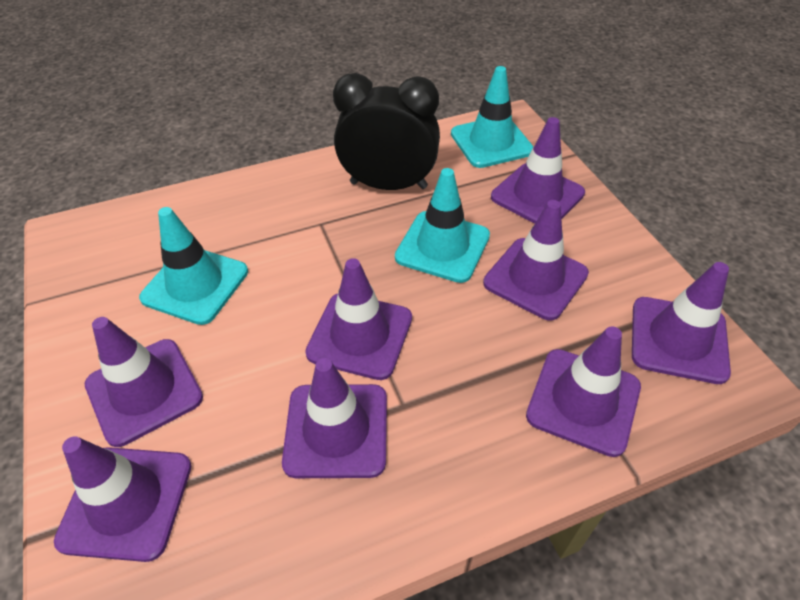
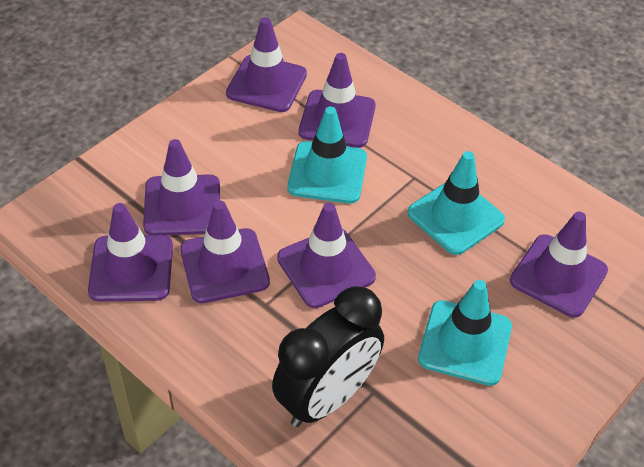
purple traffic cone: 8 -> 7

